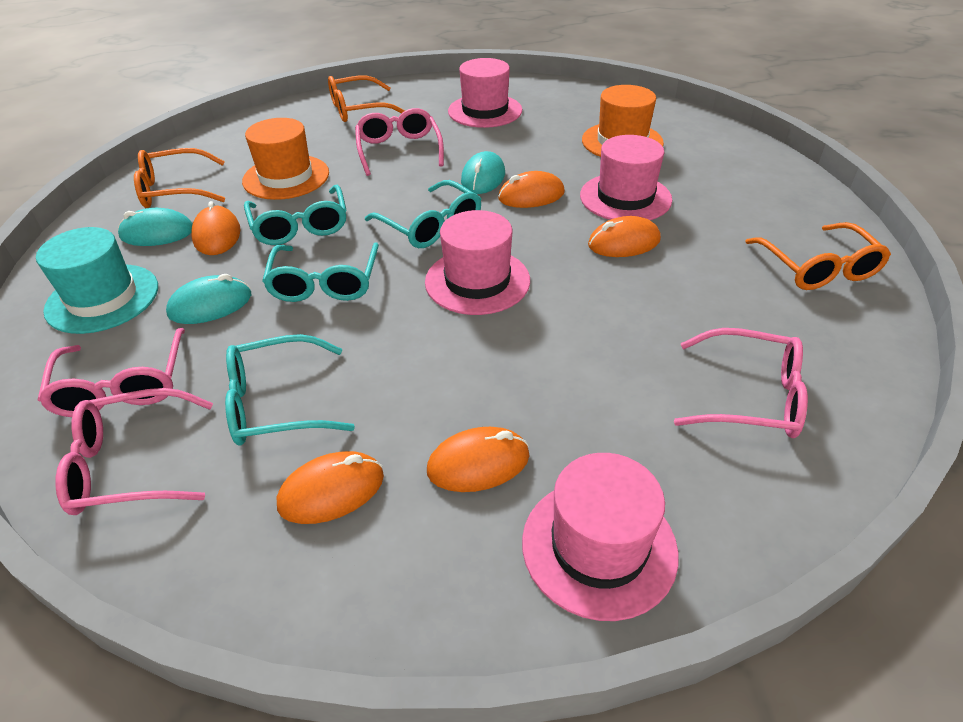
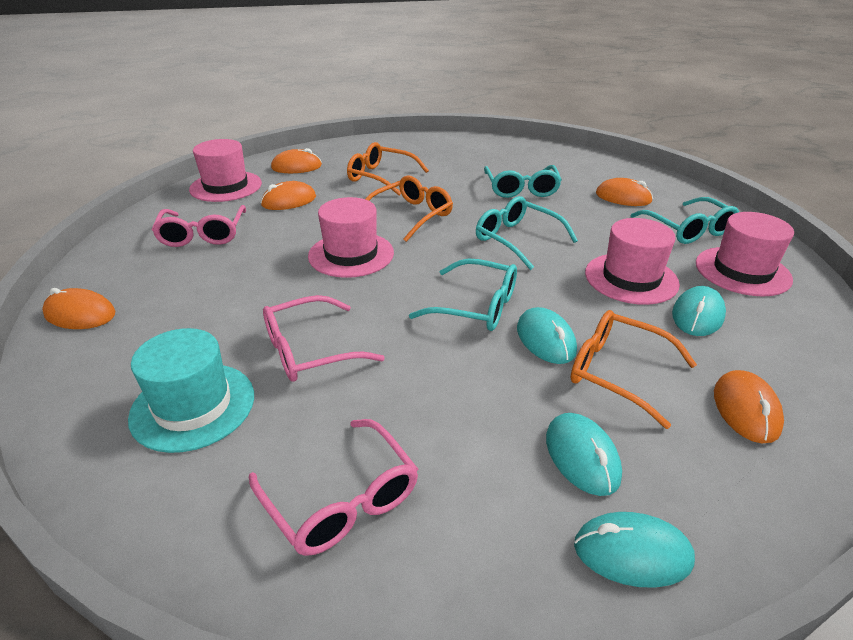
orange hat: 2 -> 0
pink glasses: 4 -> 3
turquoise mouse: 3 -> 4

